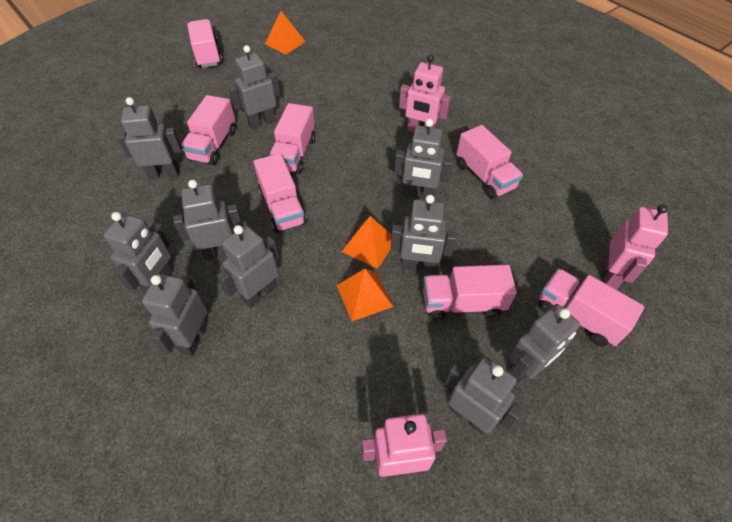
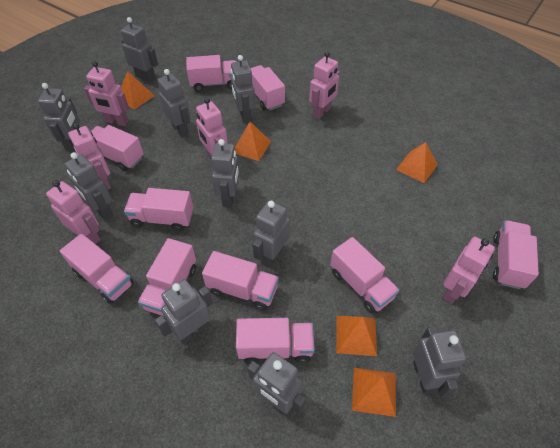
orange pyramid: 3 -> 5
pink robot: 3 -> 6
pink truck: 7 -> 10

